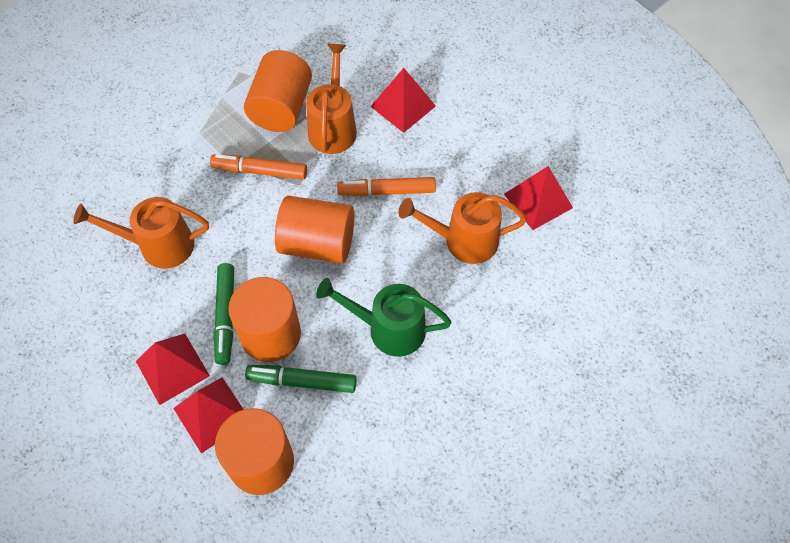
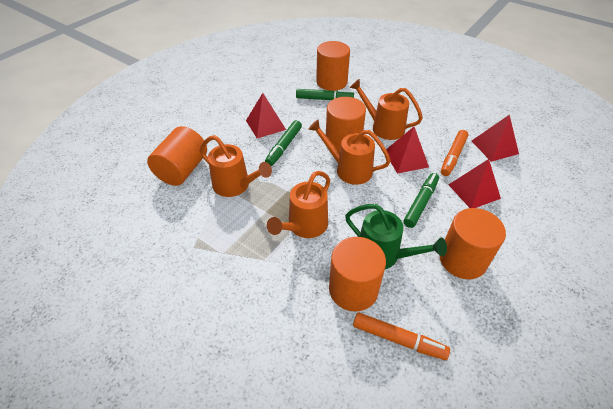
green marker: 2 -> 3
orange cylinder: 4 -> 5
orange watering can: 3 -> 4

